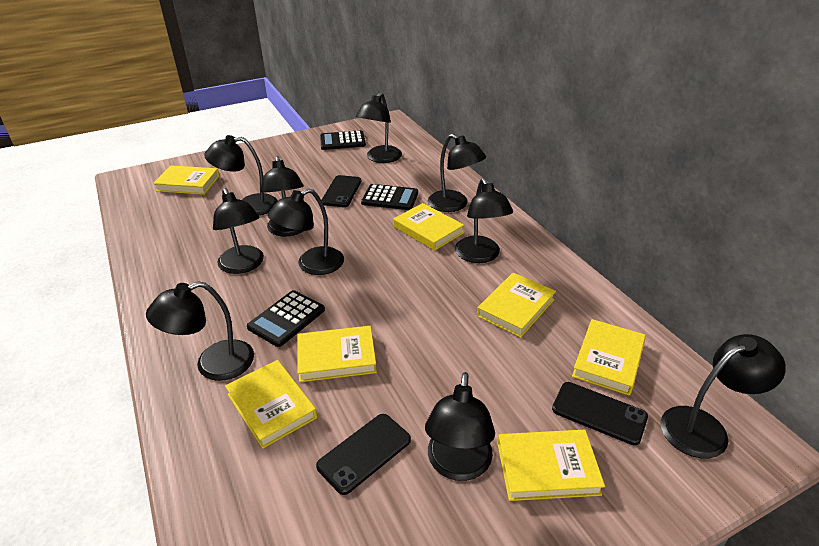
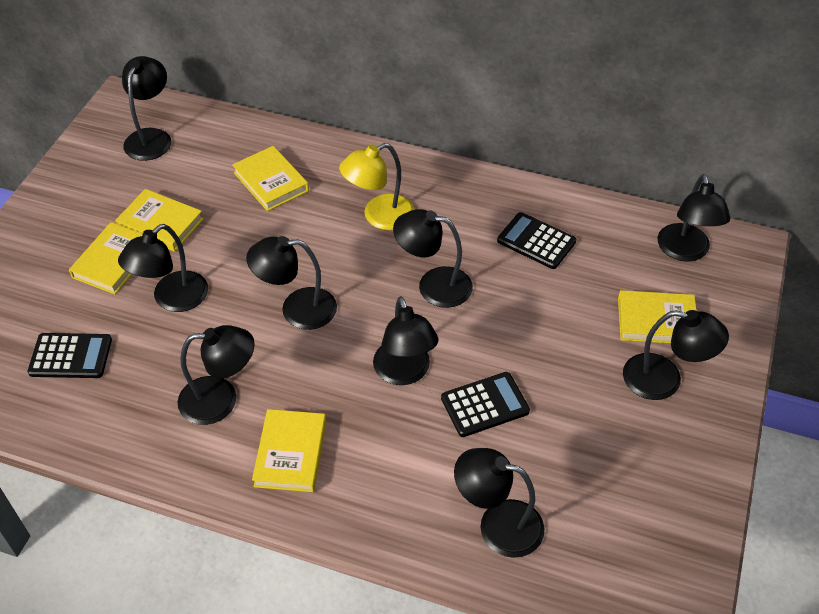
black lamp: 10 -> 9
black phone: 3 -> 0
yellow book: 7 -> 5
yellow lamp: 0 -> 1

